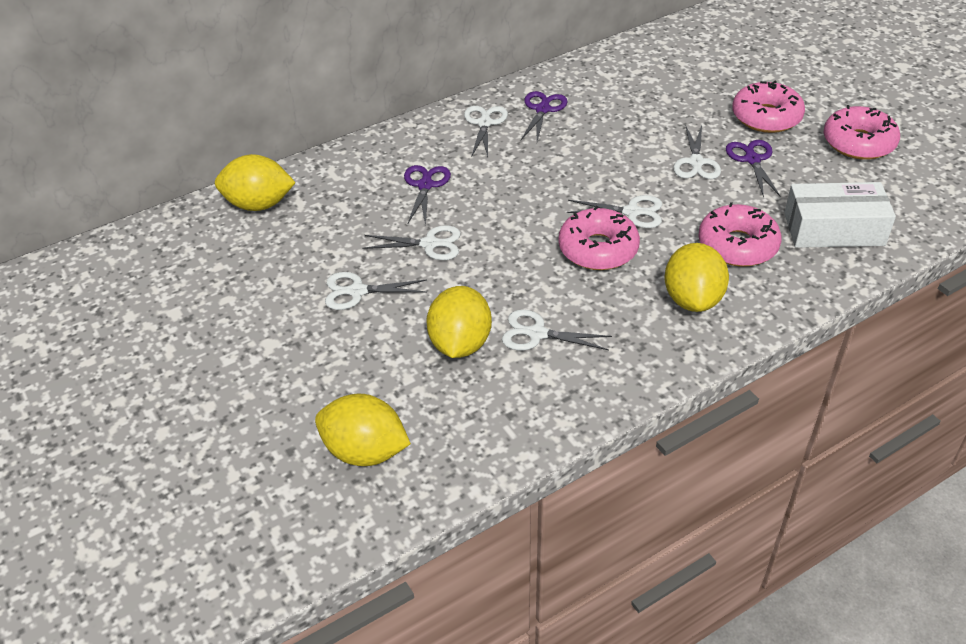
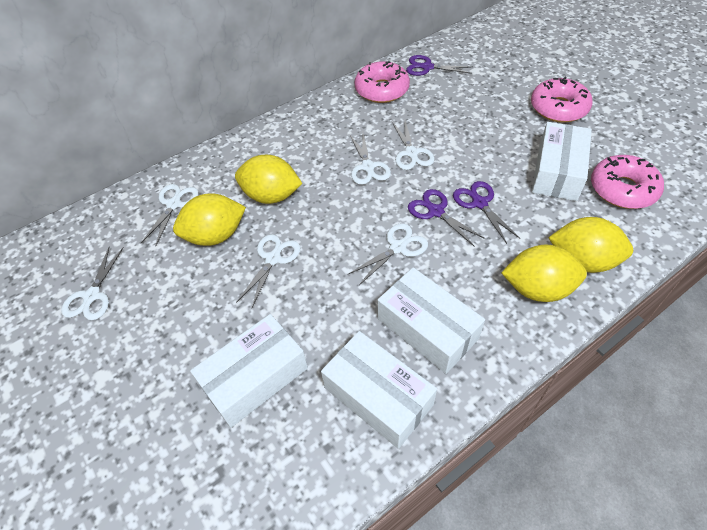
pink donut: 4 -> 3
white box: 1 -> 4

